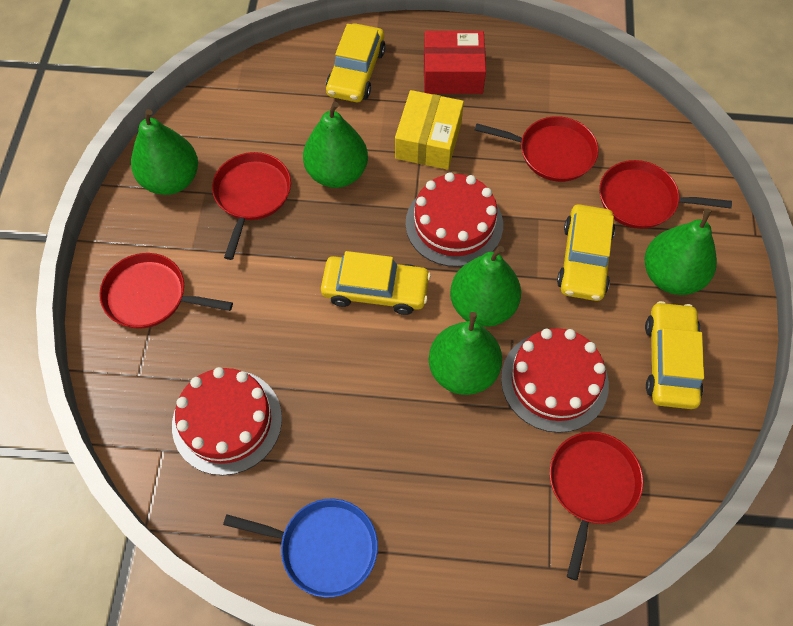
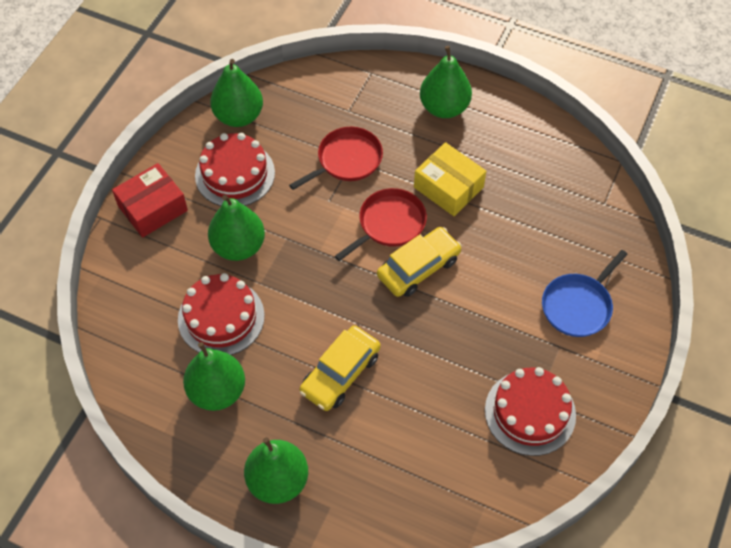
red pan: 5 -> 2
yellow car: 4 -> 2

